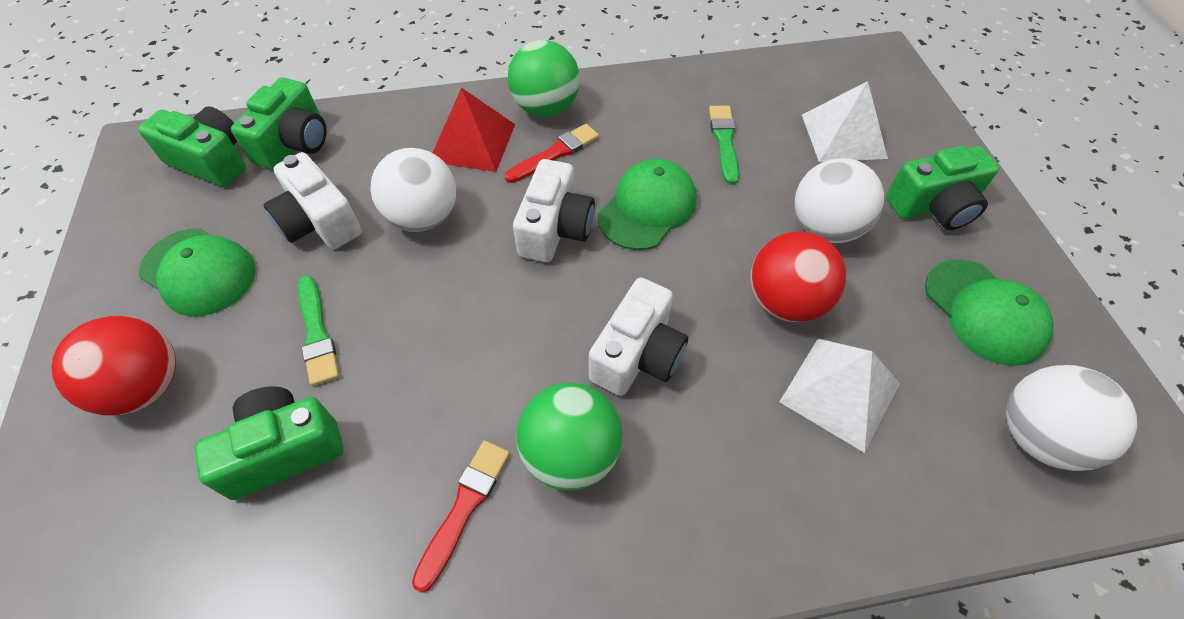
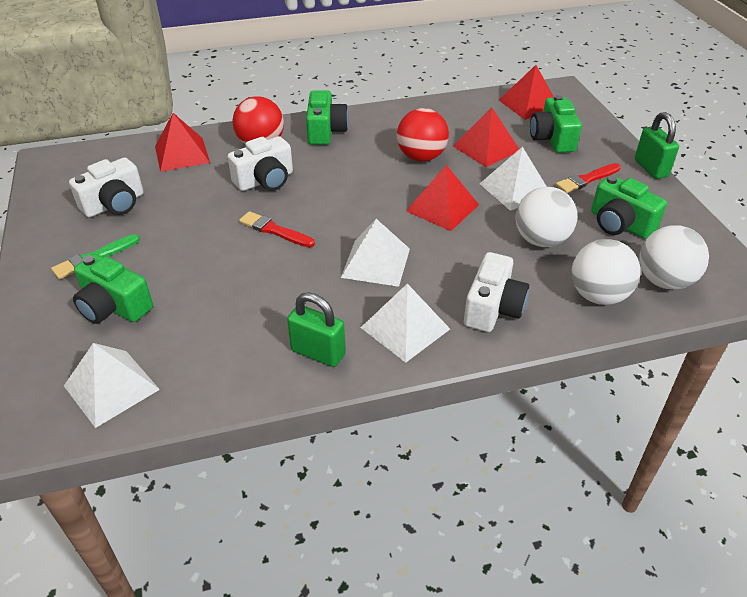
green ball: 2 -> 0
green brush: 2 -> 1
green cap: 3 -> 0
green padlock: 0 -> 2
red pyramid: 1 -> 4
white pyramid: 2 -> 4

